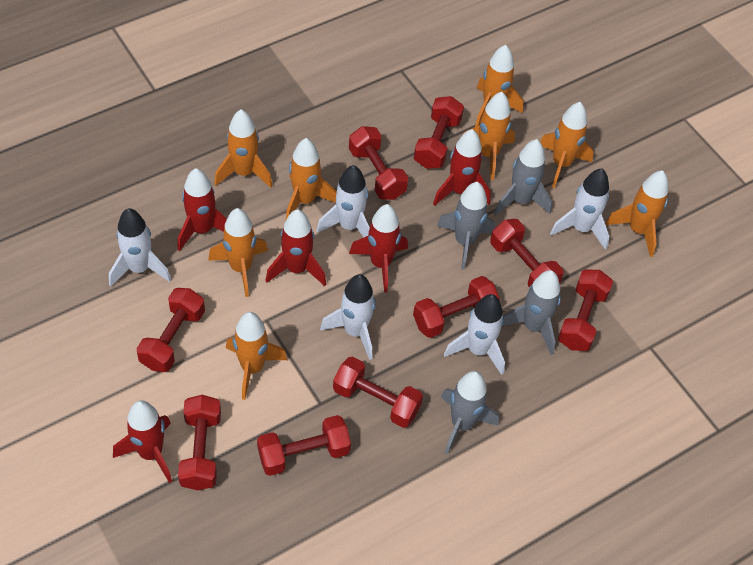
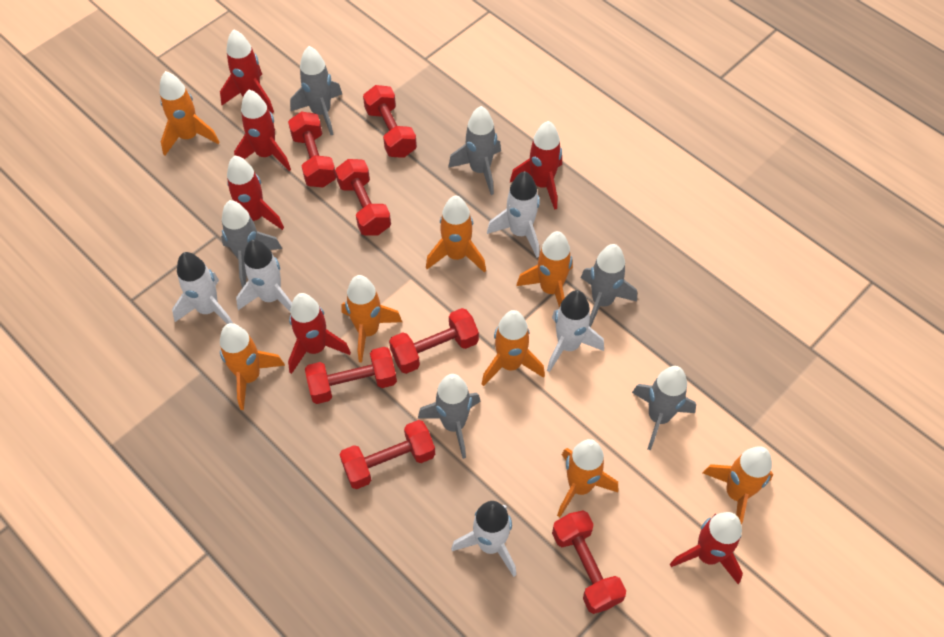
grey rocket: 4 -> 6
red dumbbell: 9 -> 7
red rocket: 5 -> 6

